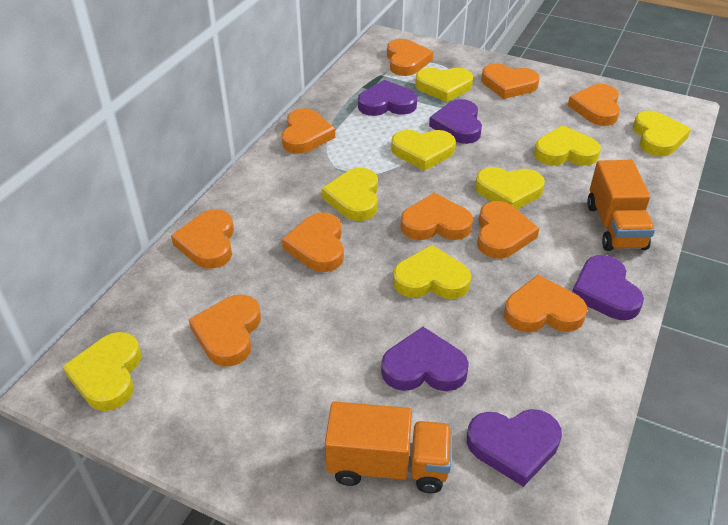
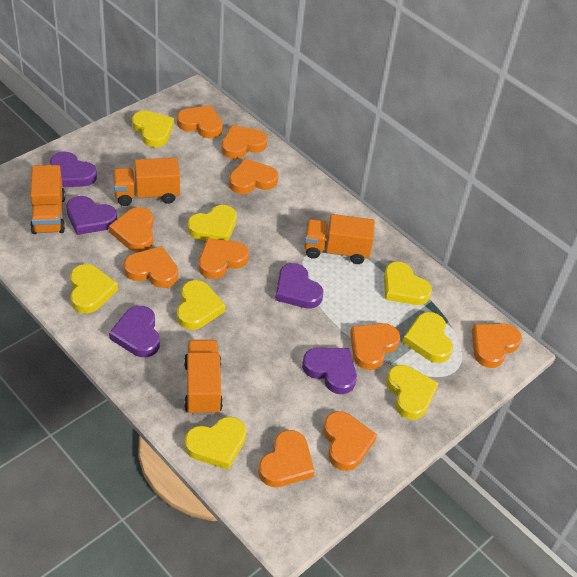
orange truck: 2 -> 4

